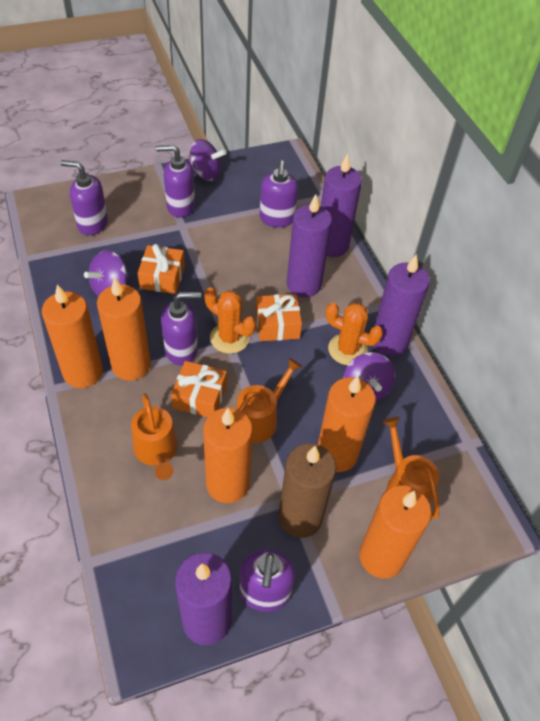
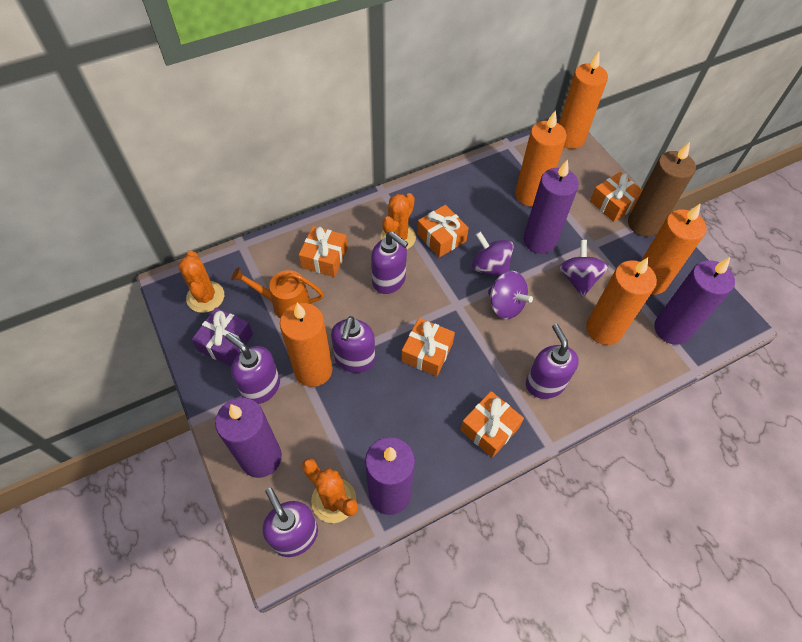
orange cactus: 2 -> 3
orange gift: 3 -> 5
orange watering can: 3 -> 1
purple gift: 0 -> 1

